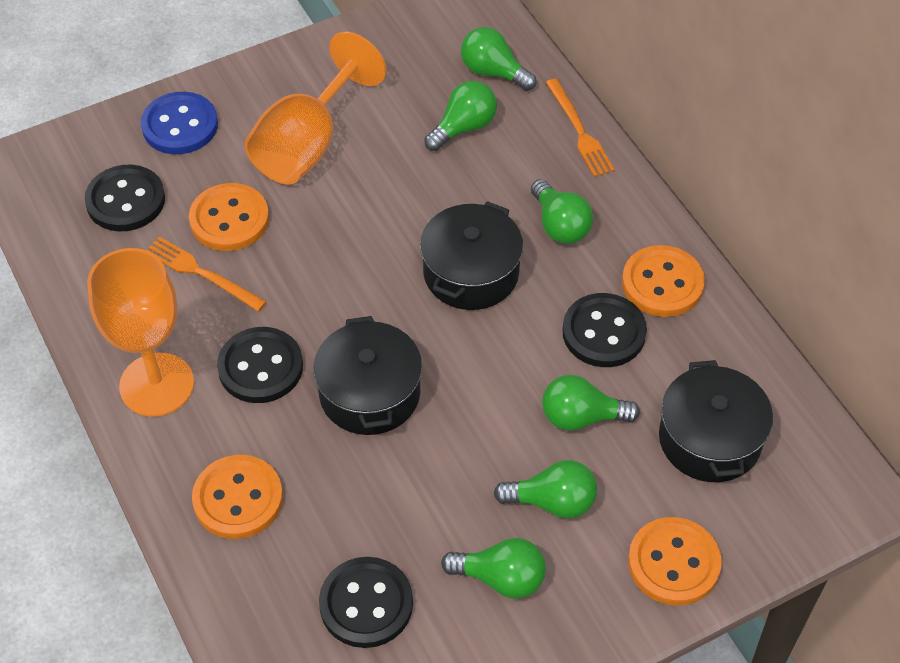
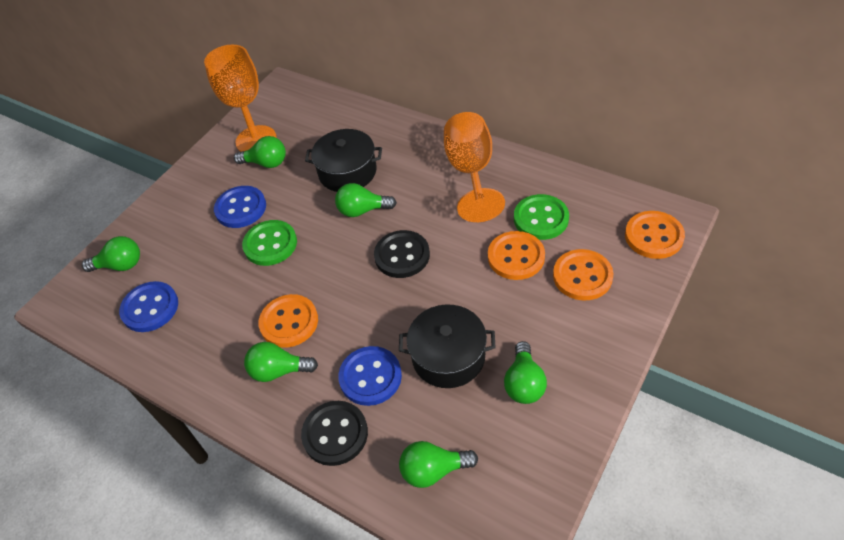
black button: 4 -> 2
black pot: 3 -> 2
blue button: 1 -> 3
green button: 0 -> 2
orange fork: 2 -> 0

